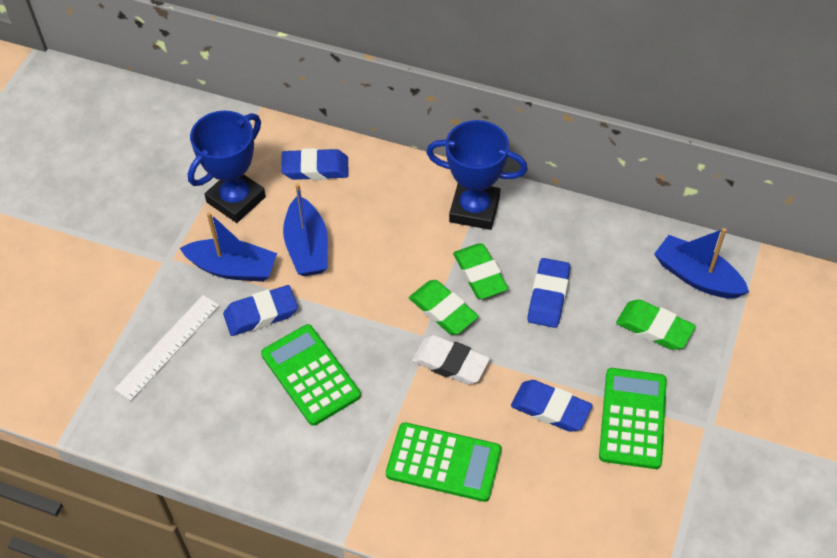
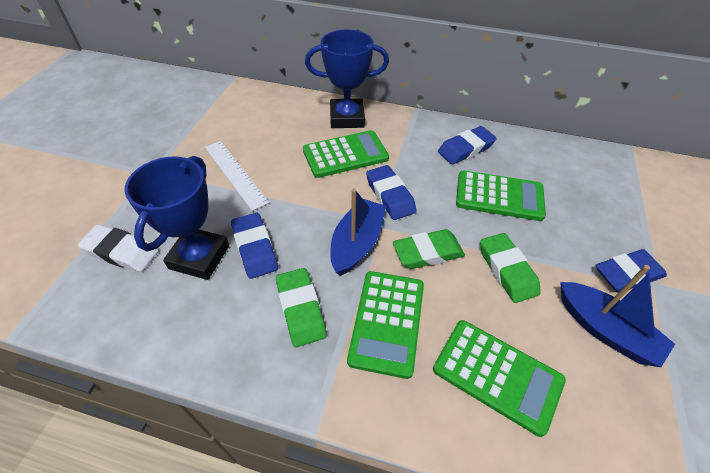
blue boat: 3 -> 2
green calculator: 3 -> 4

